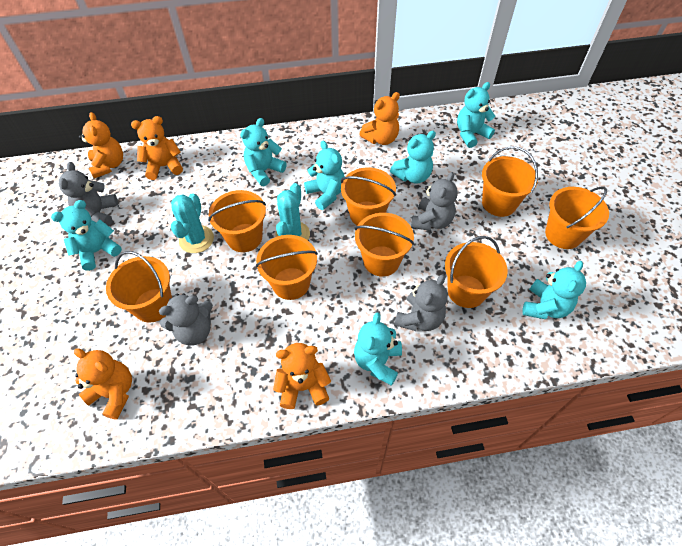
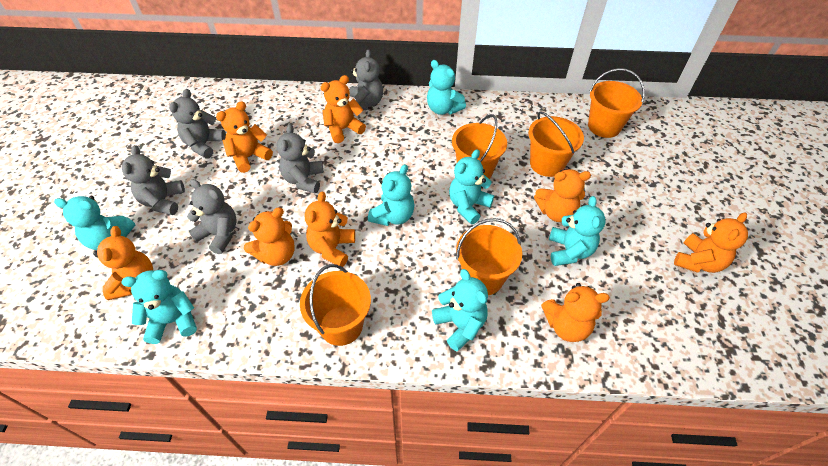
grey teddy bear: 4 -> 5
orange bucket: 8 -> 5
orange teddy bear: 5 -> 8
turquoise cactus: 2 -> 0

